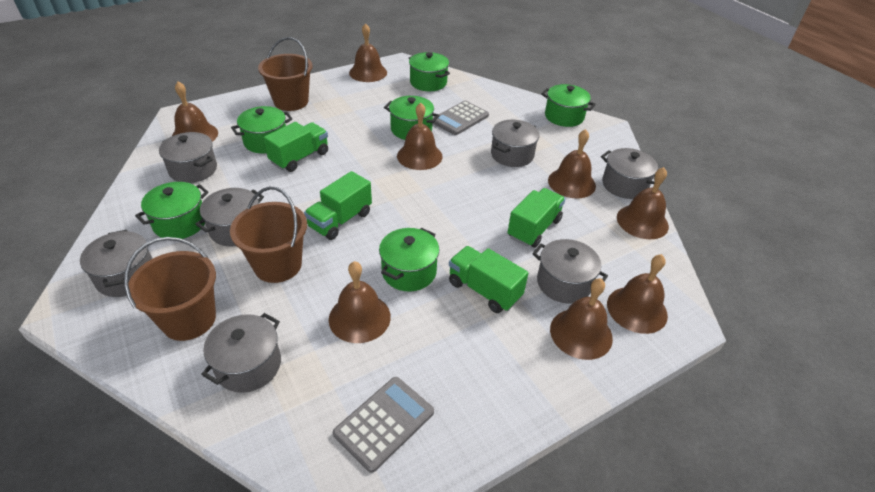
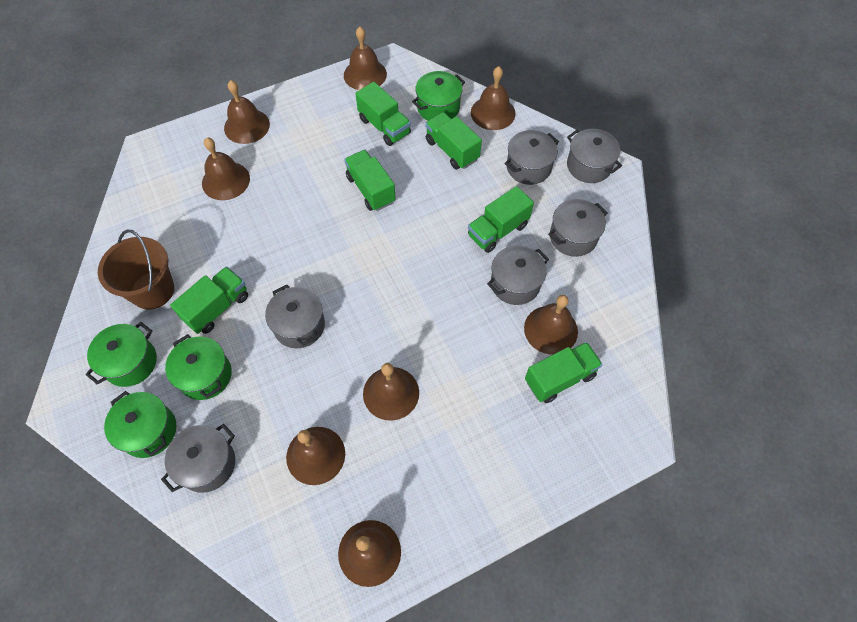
brown bucket: 3 -> 1
green pot: 6 -> 4
green truck: 4 -> 6
grey calculator: 2 -> 0
grey pot: 7 -> 6

